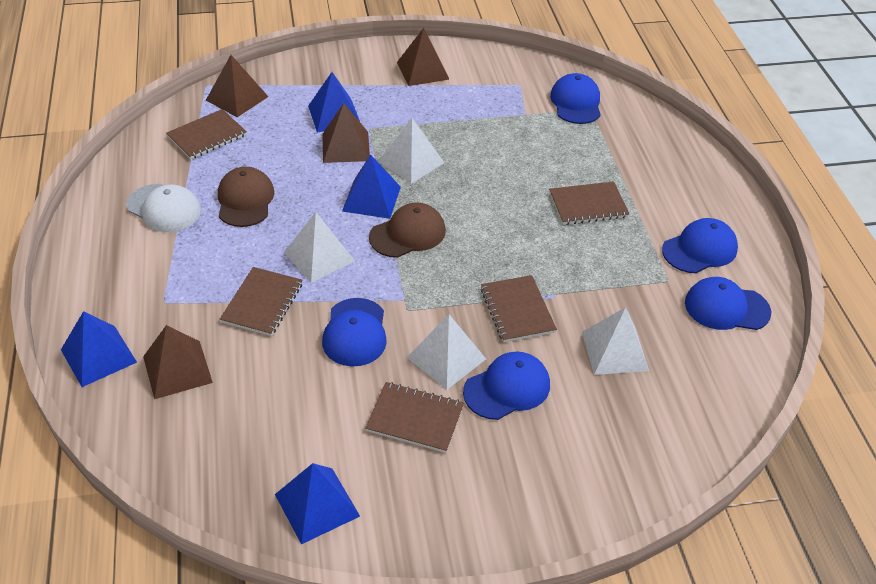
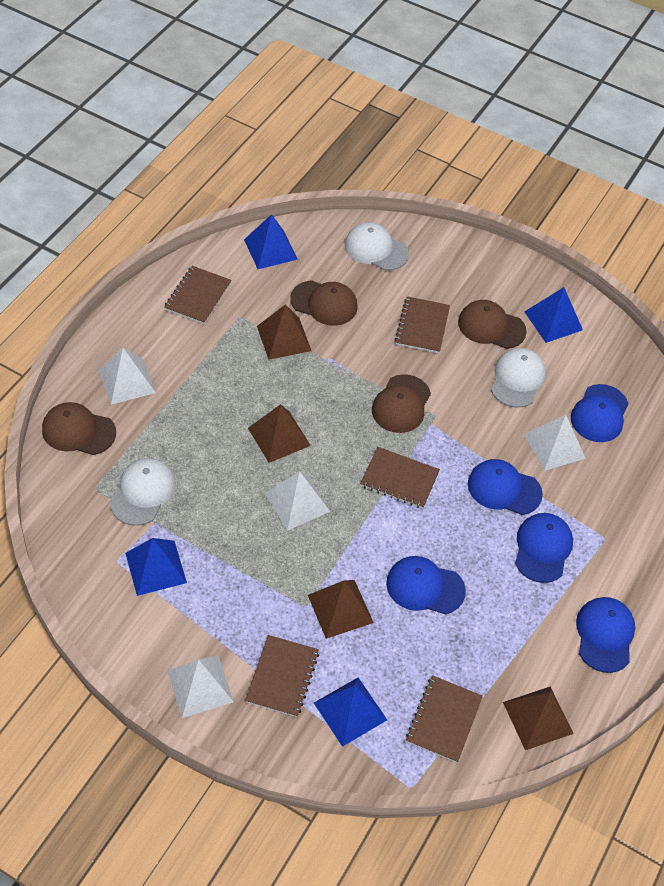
brown cap: 2 -> 4
white cap: 1 -> 3

